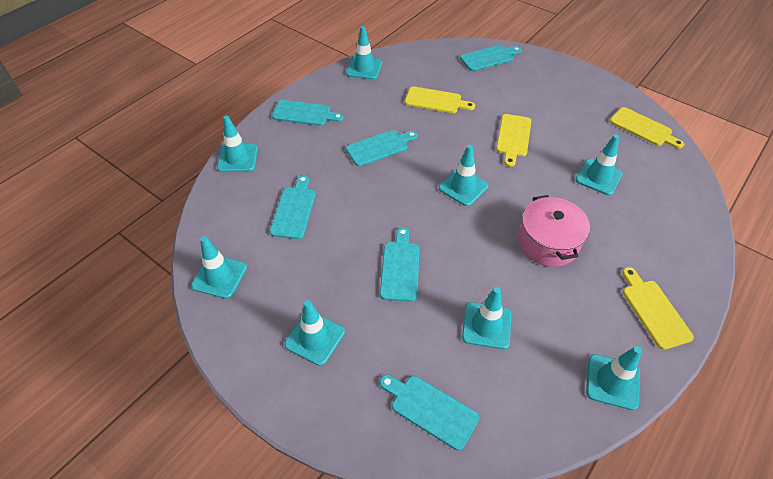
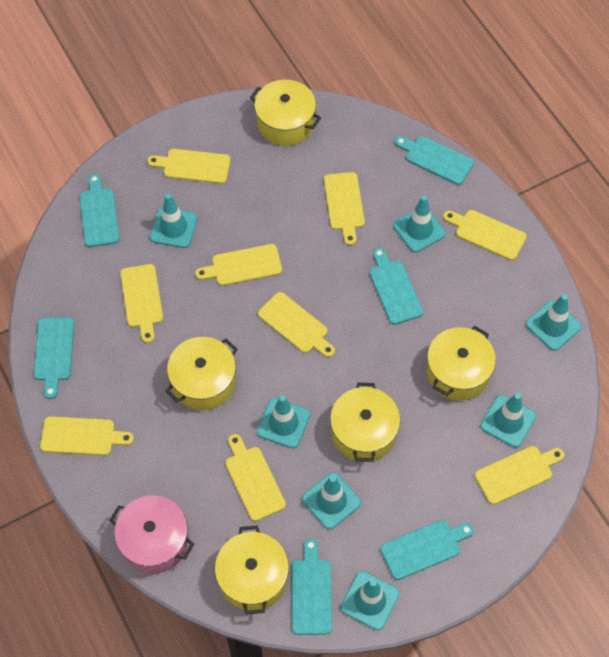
turquoise traffic cone: 8 -> 7
yellow cutting board: 4 -> 9
yellow pot: 0 -> 5

